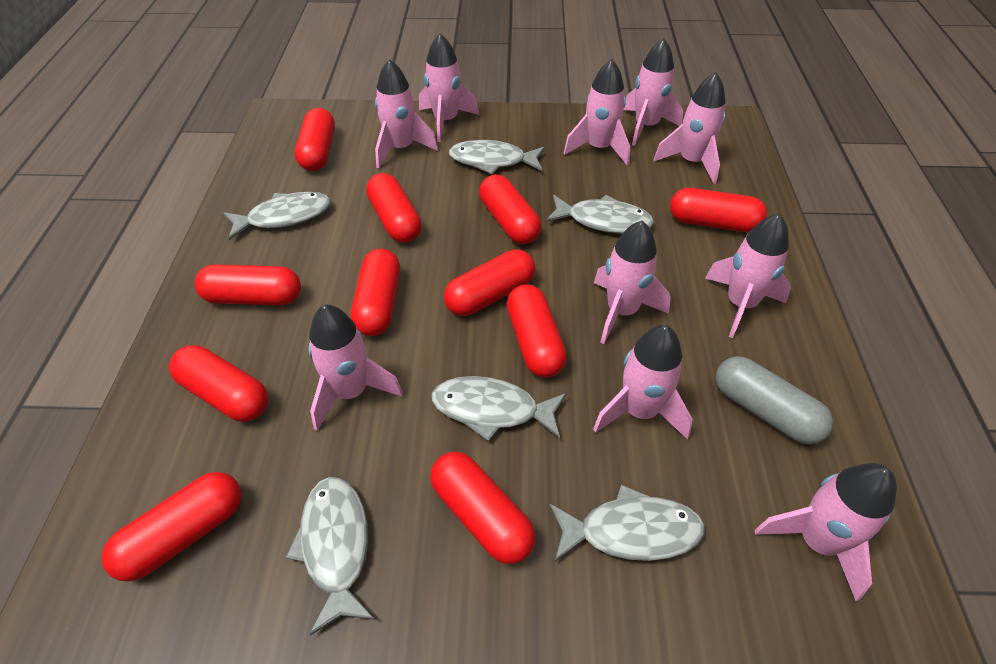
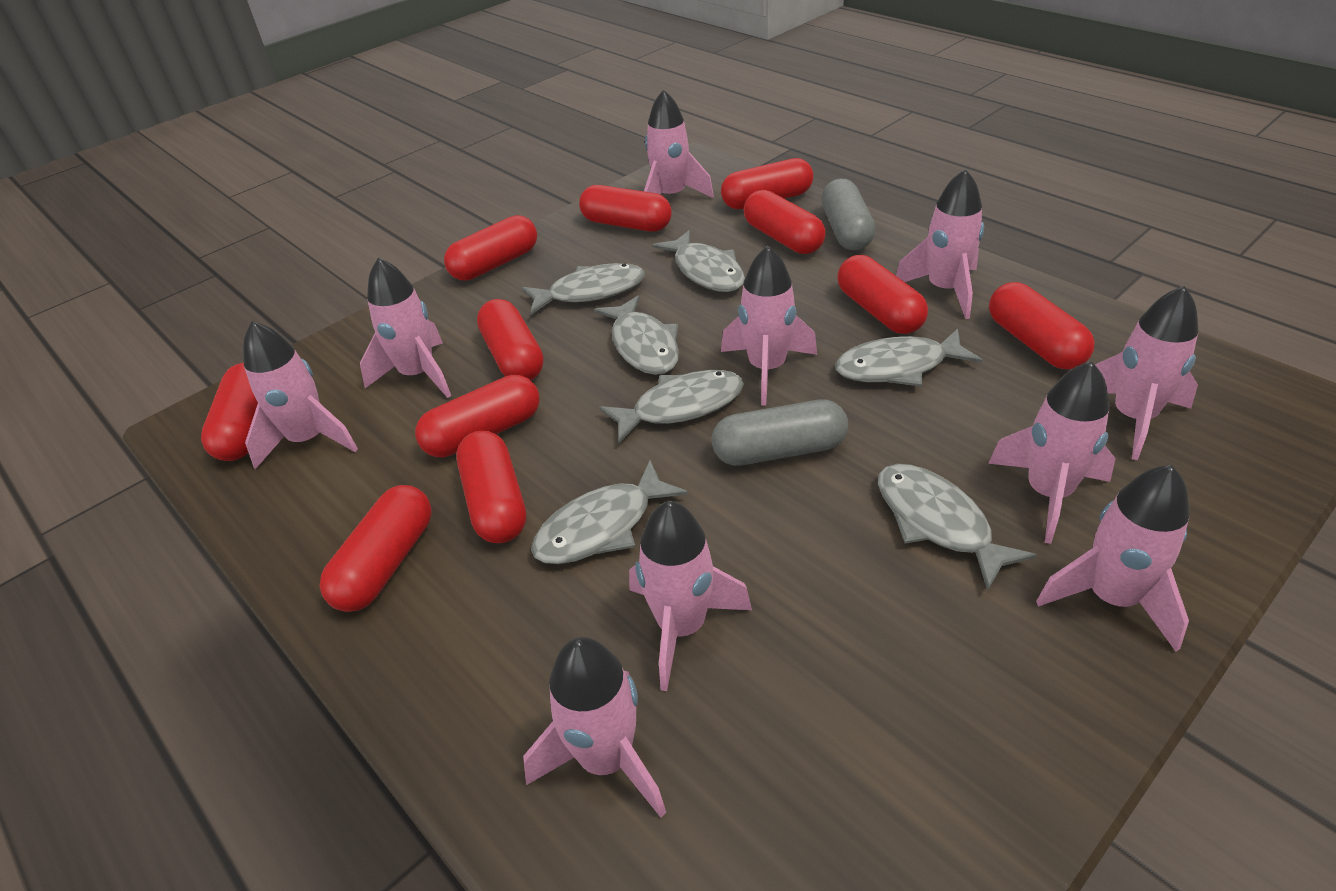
grey capsule: 1 -> 2
grey fish: 6 -> 7

